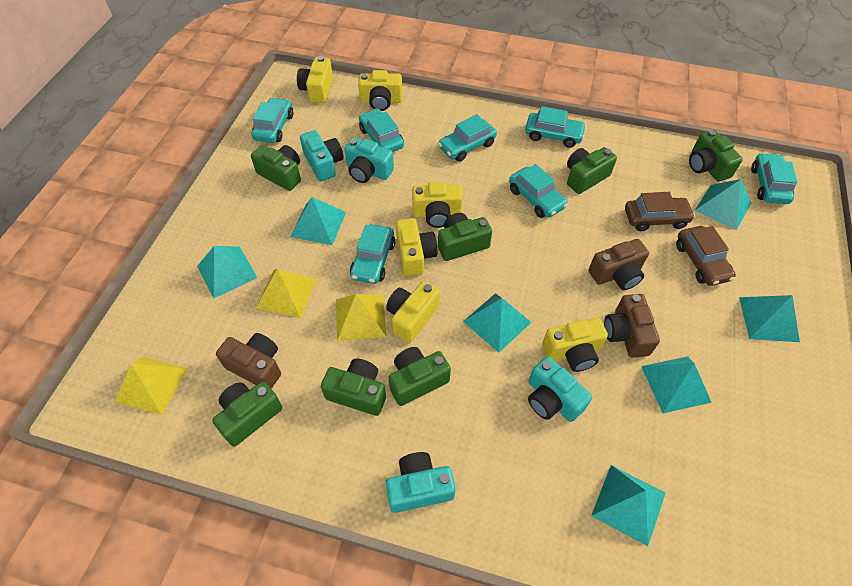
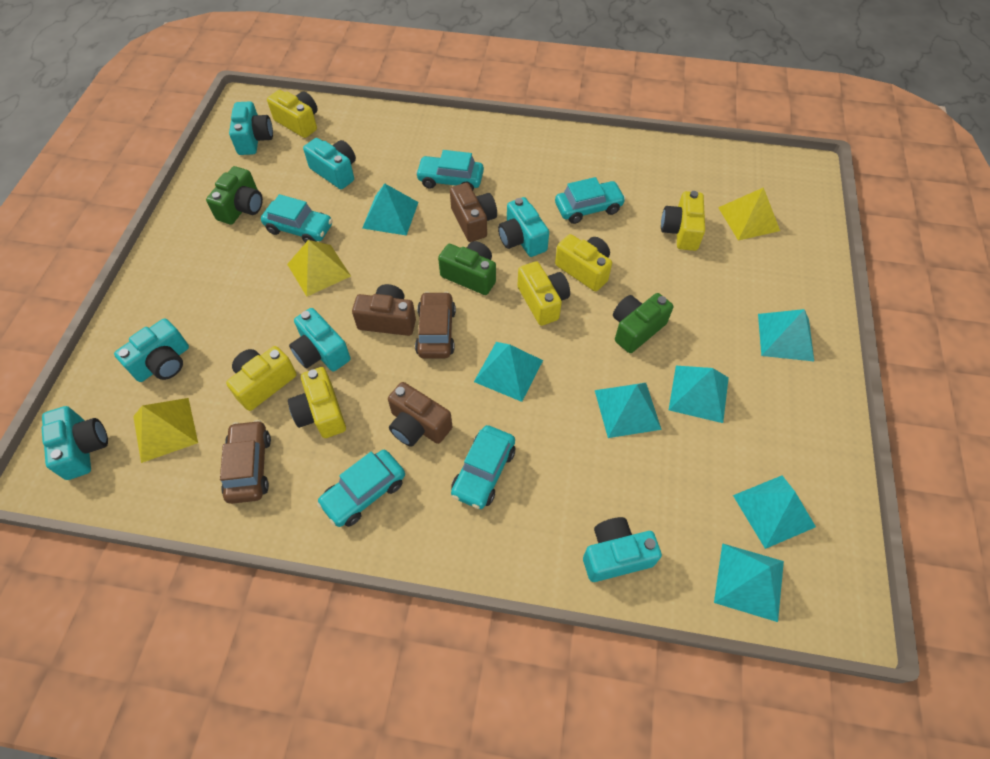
green camera: 7 -> 3
turquoise camera: 4 -> 7
turquoise car: 7 -> 5

